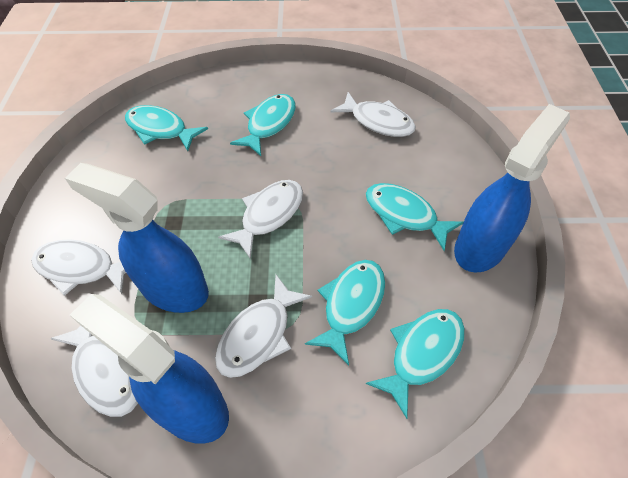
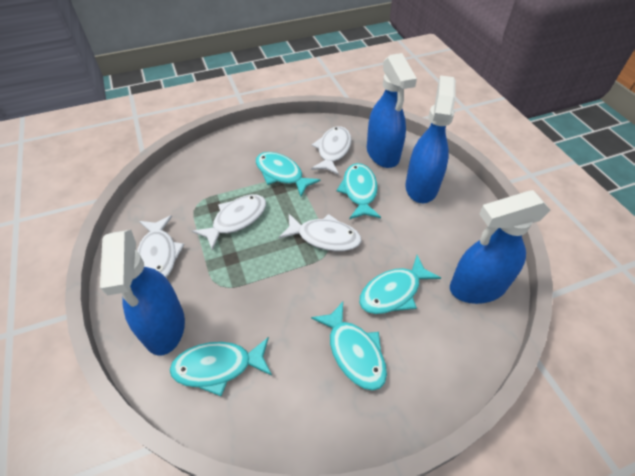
blue spray bottle: 3 -> 4
white fish: 5 -> 4

